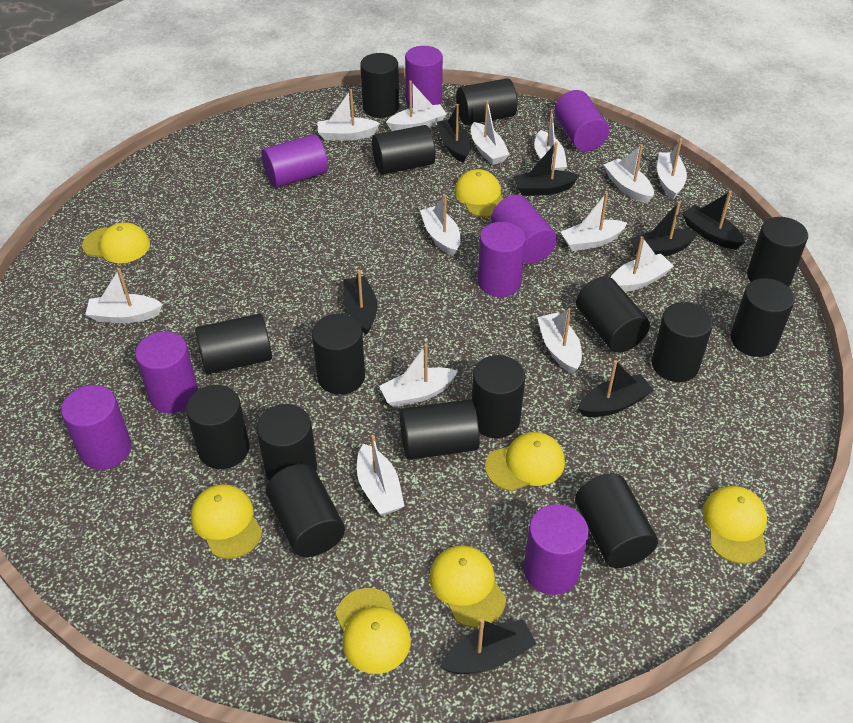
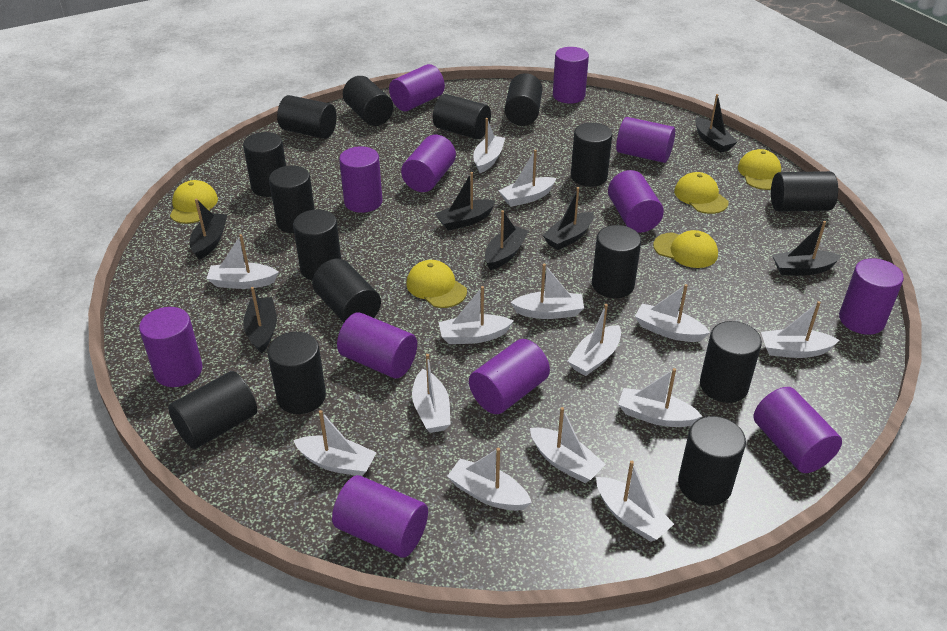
purple cylinder: 8 -> 12
white boat: 13 -> 14
yellow cap: 7 -> 5

